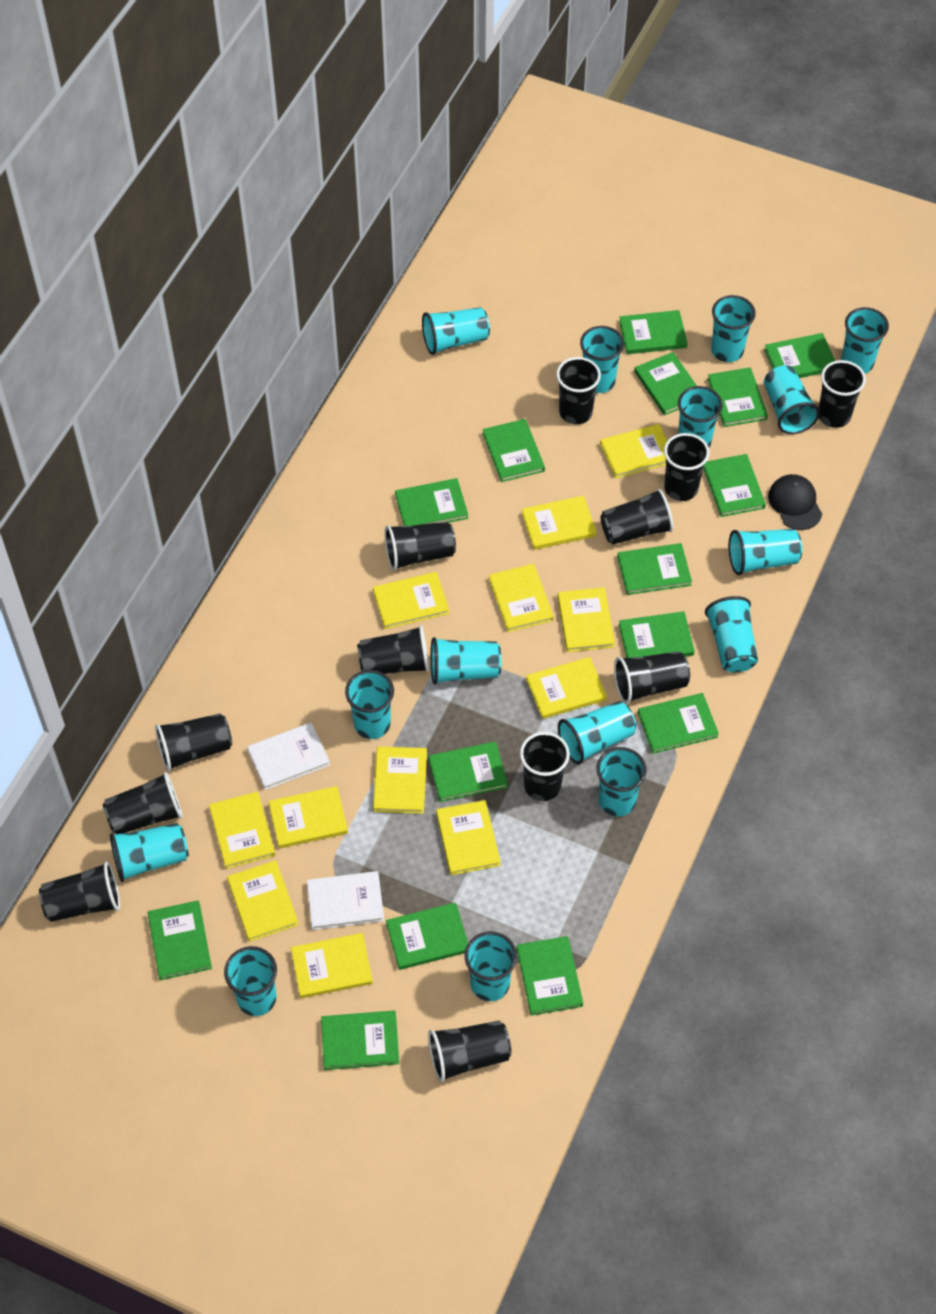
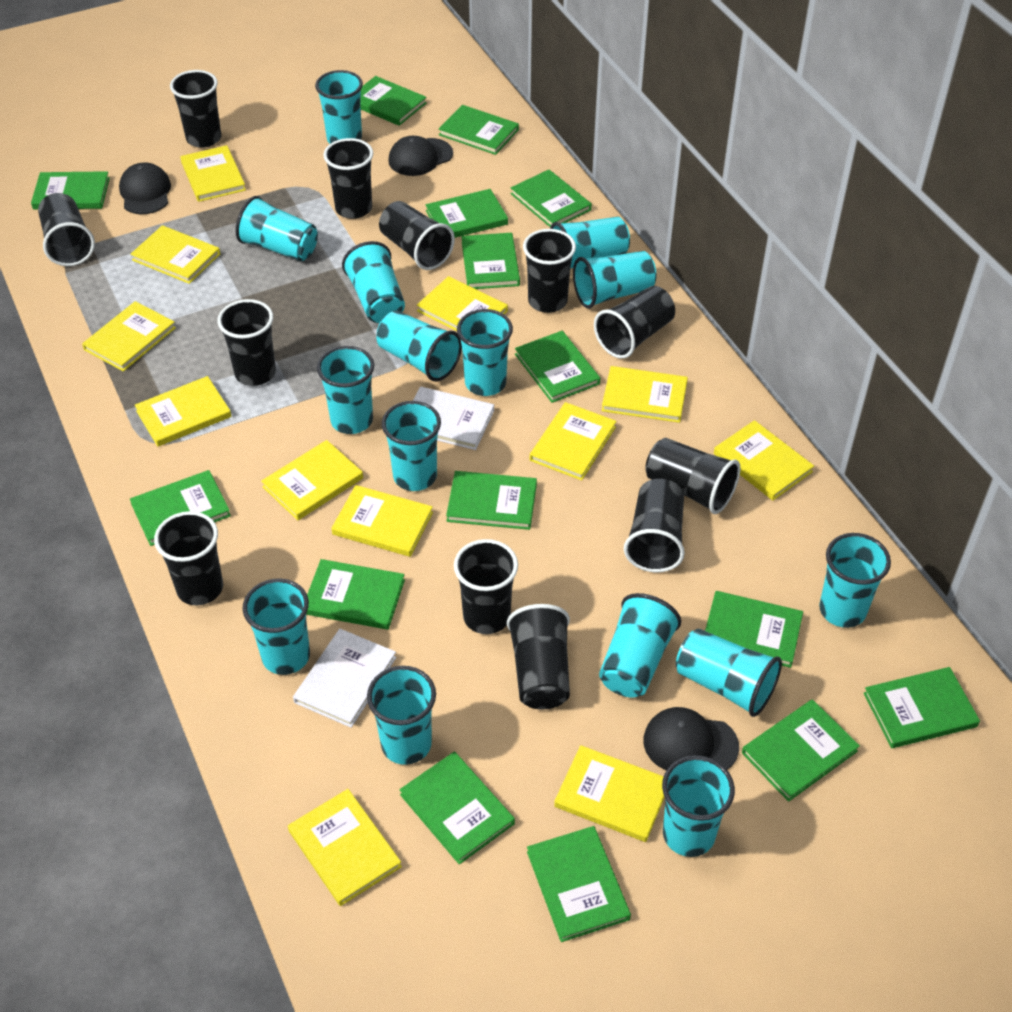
black cap: 1 -> 3

